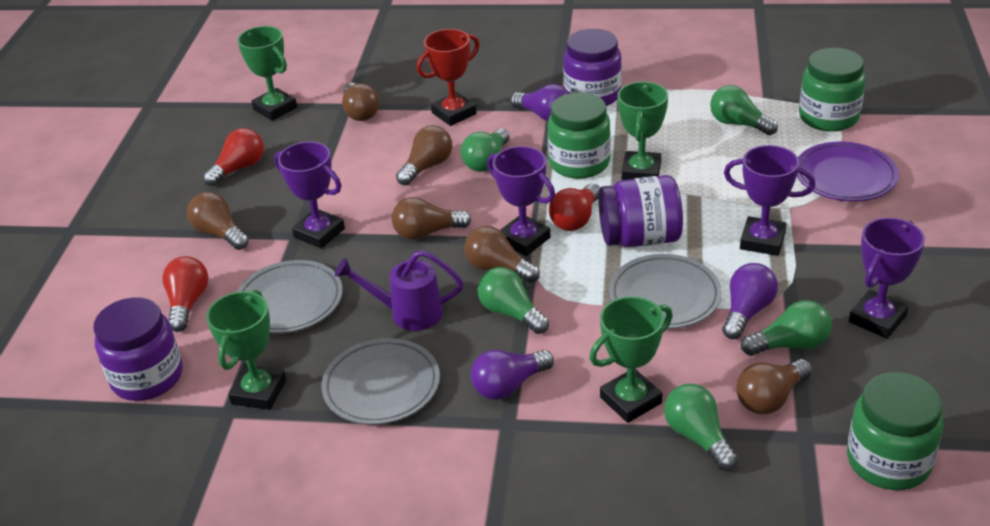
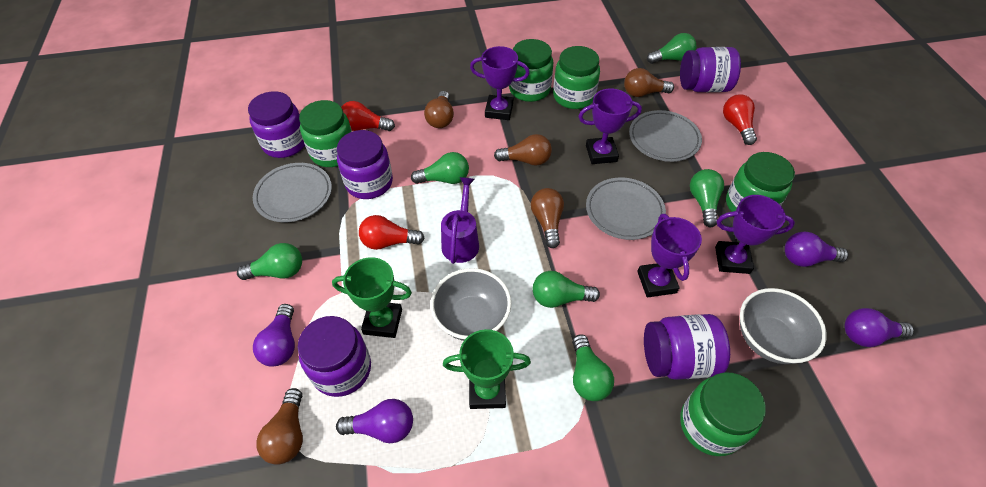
brown light bulb: 6 -> 5
green jar: 3 -> 5
green light bulb: 5 -> 6
green trophy: 4 -> 2
grey bowl: 0 -> 2
purple jar: 3 -> 5
purple light bulb: 3 -> 4
purple plate: 1 -> 0
red trophy: 1 -> 0

